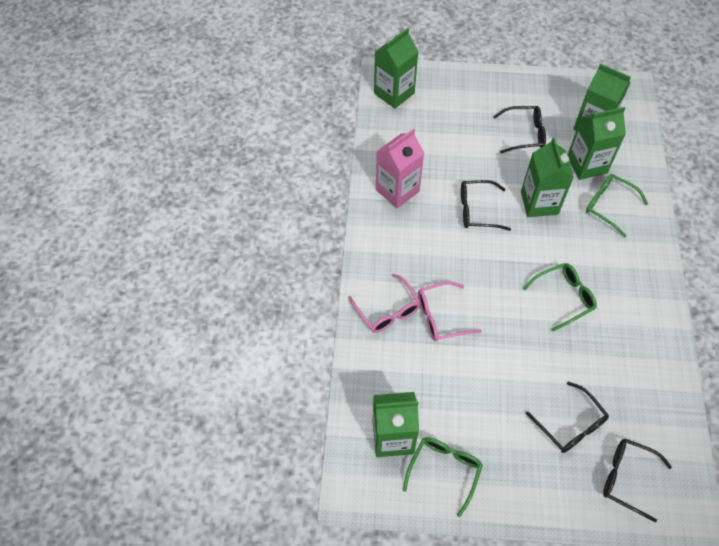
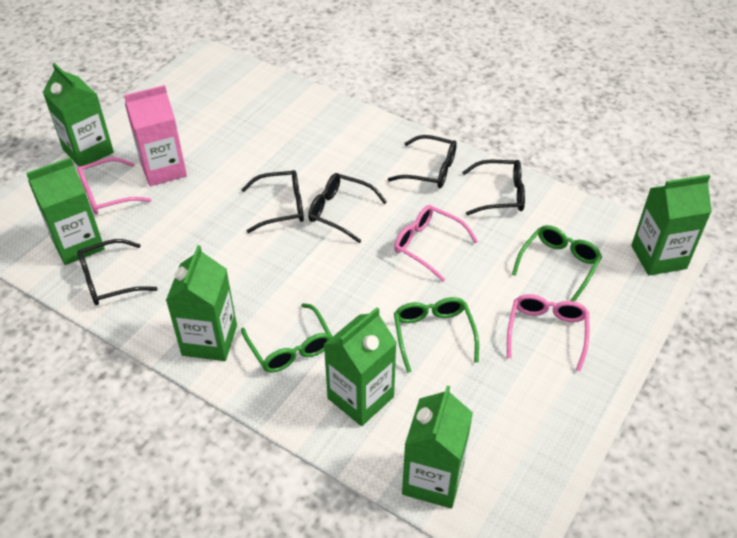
black glasses: 4 -> 5
green carton: 5 -> 6
pink glasses: 2 -> 3

